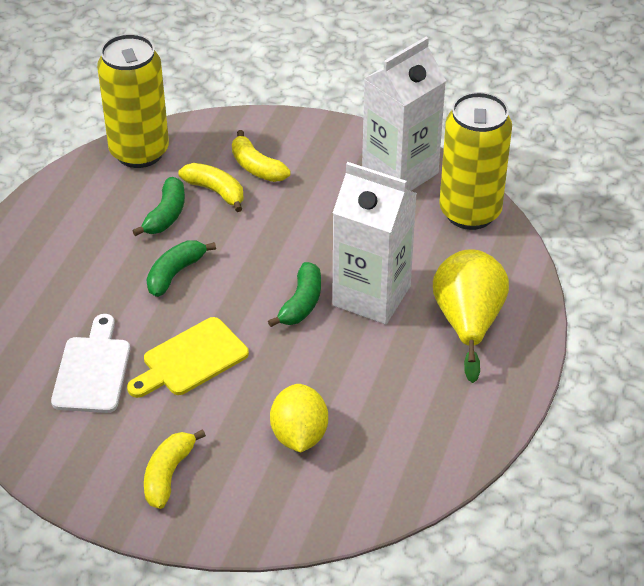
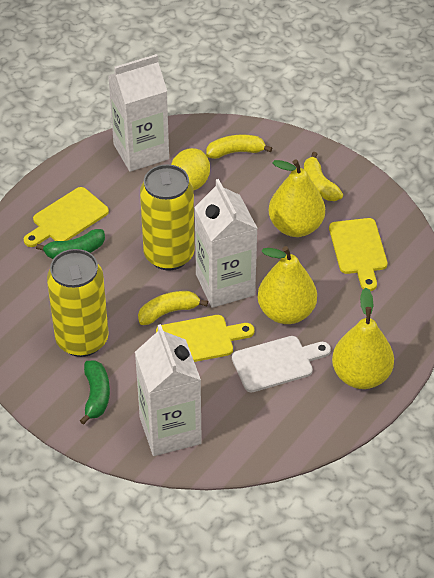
green banana: 3 -> 2
white carton: 2 -> 3
yellow cutting board: 1 -> 3
yellow pear: 1 -> 3

